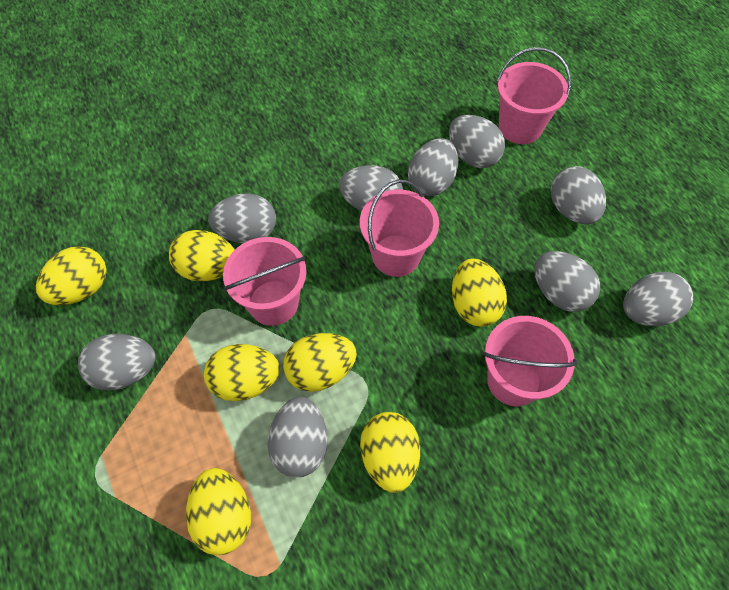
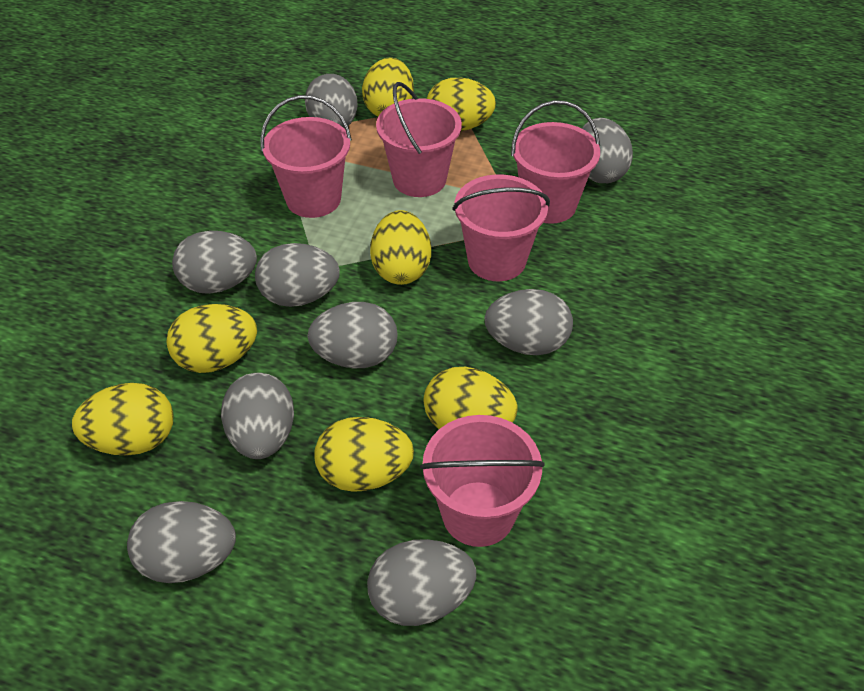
pink bucket: 4 -> 5

